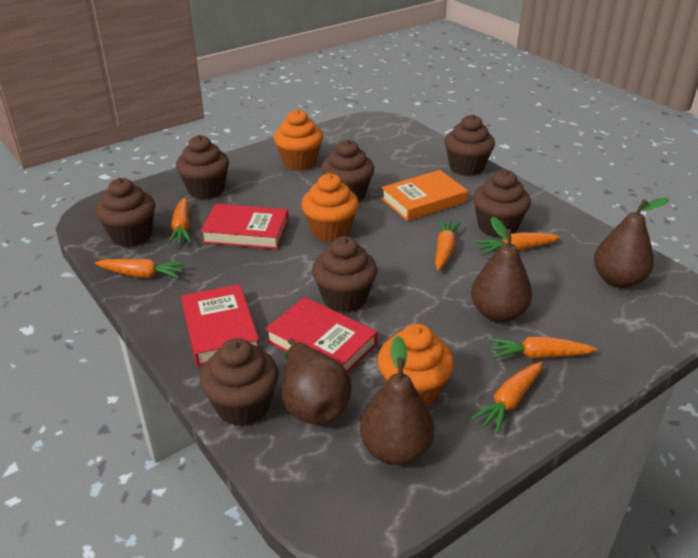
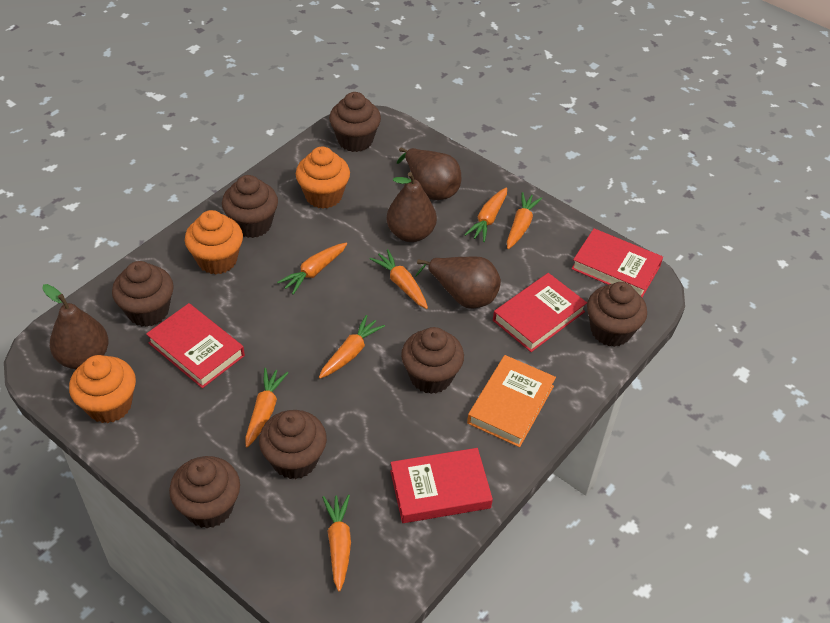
orange carrot: 6 -> 7
red book: 3 -> 4

